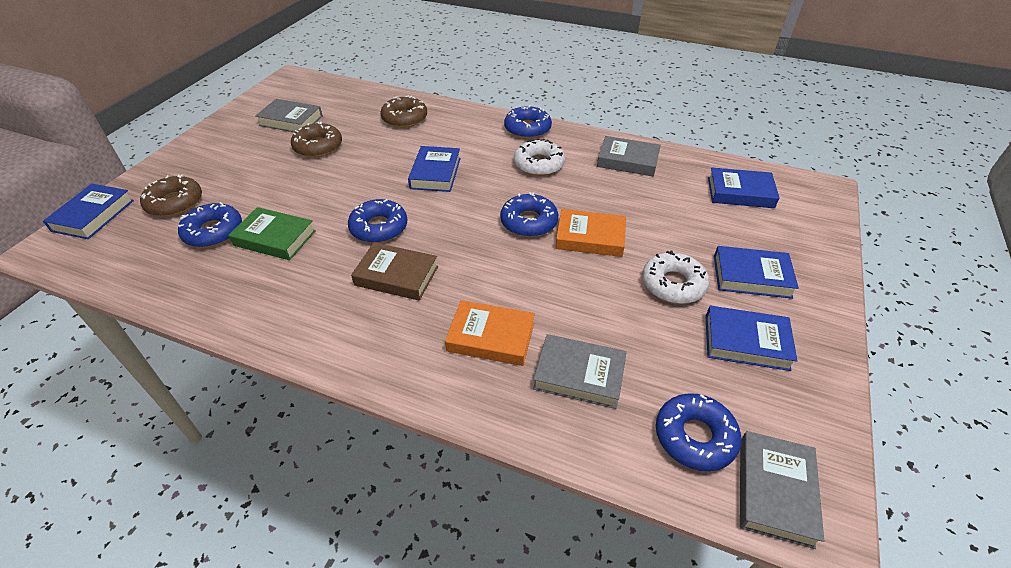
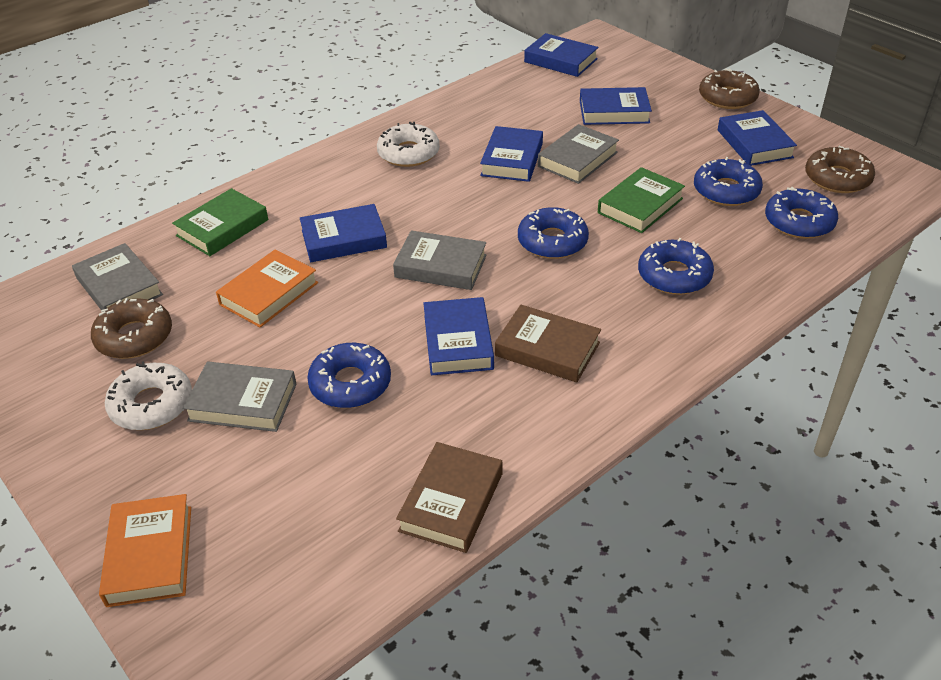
blue book: 5 -> 6
brown book: 1 -> 2
green book: 1 -> 2

